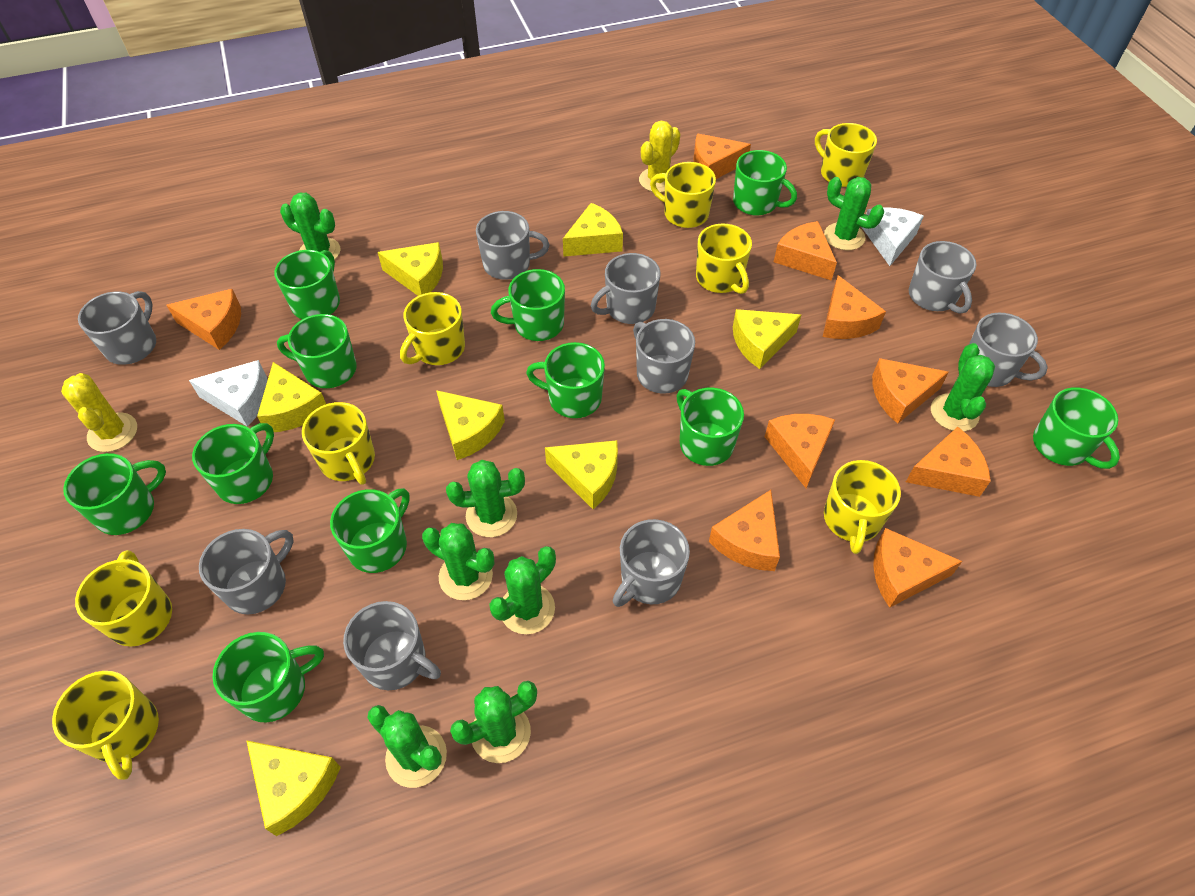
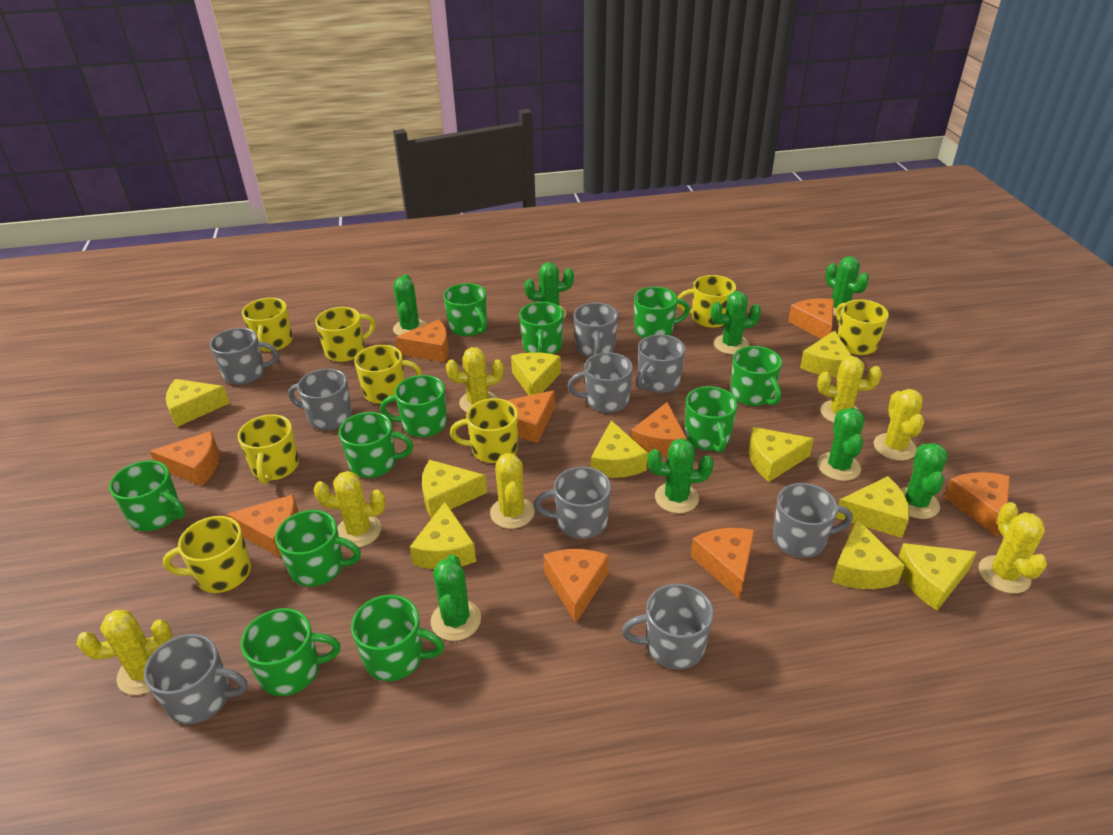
white cheese: 2 -> 0
yellow cactus: 2 -> 7
yellow cheese: 7 -> 10

